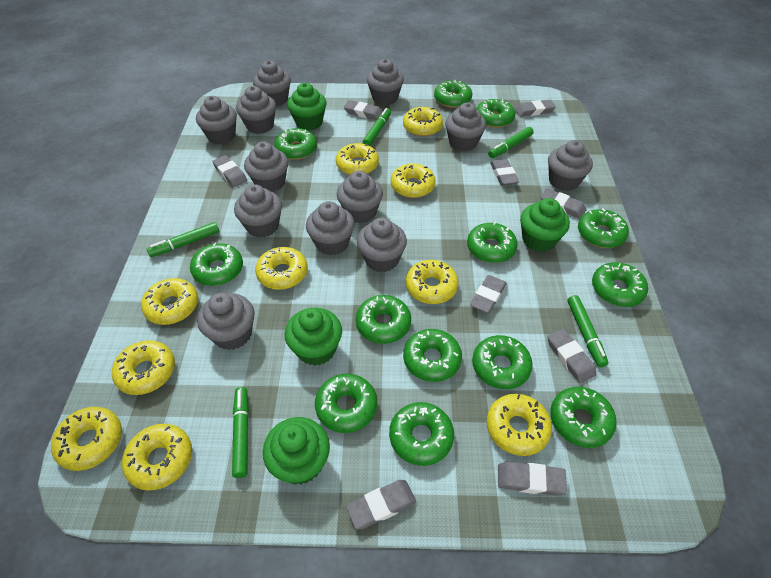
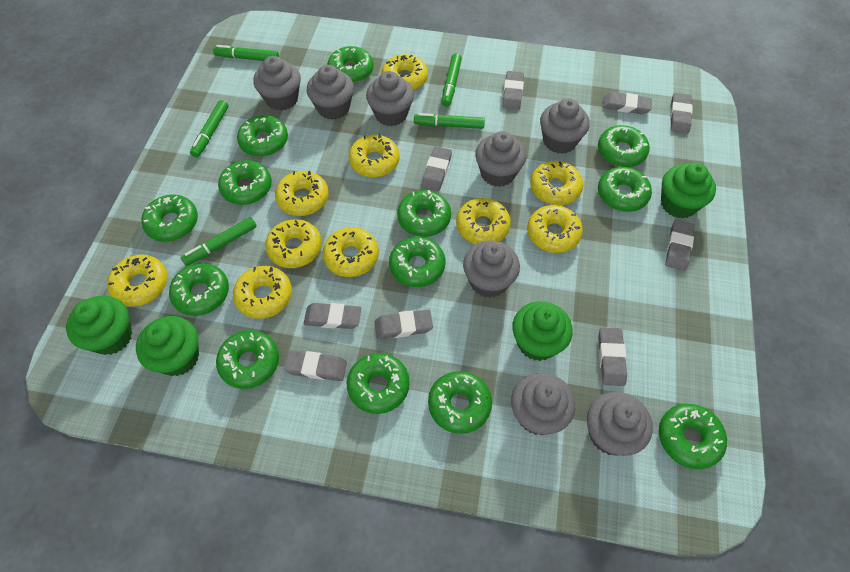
grey cupcake: 12 -> 8

